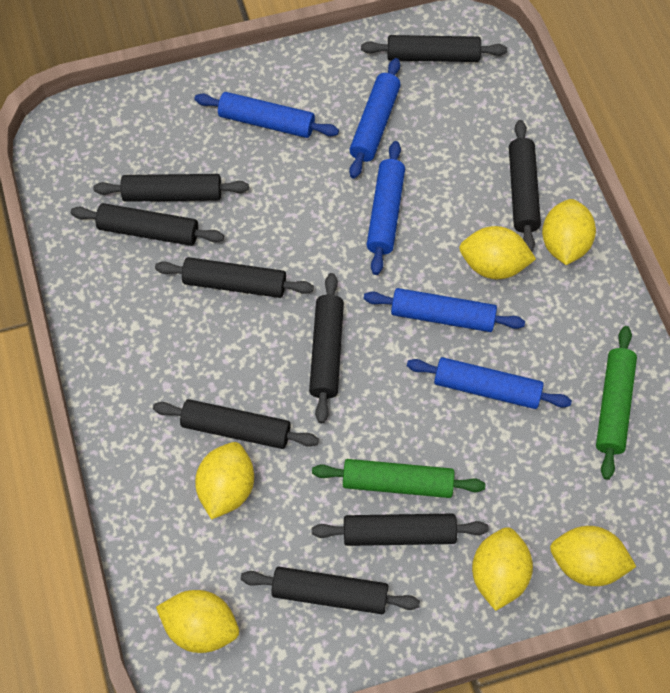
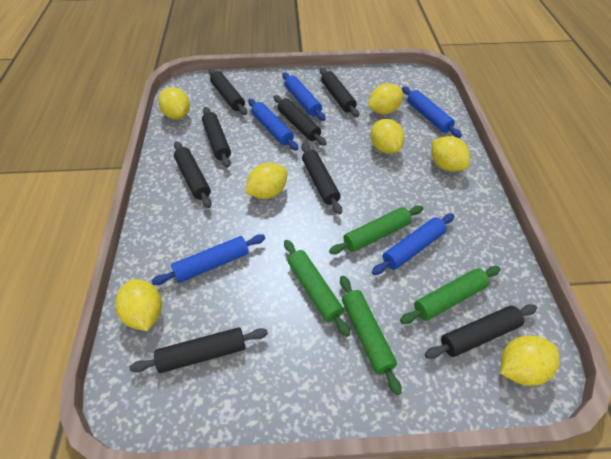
black rolling pin: 9 -> 8
green rolling pin: 2 -> 4
yellow lemon: 6 -> 7

